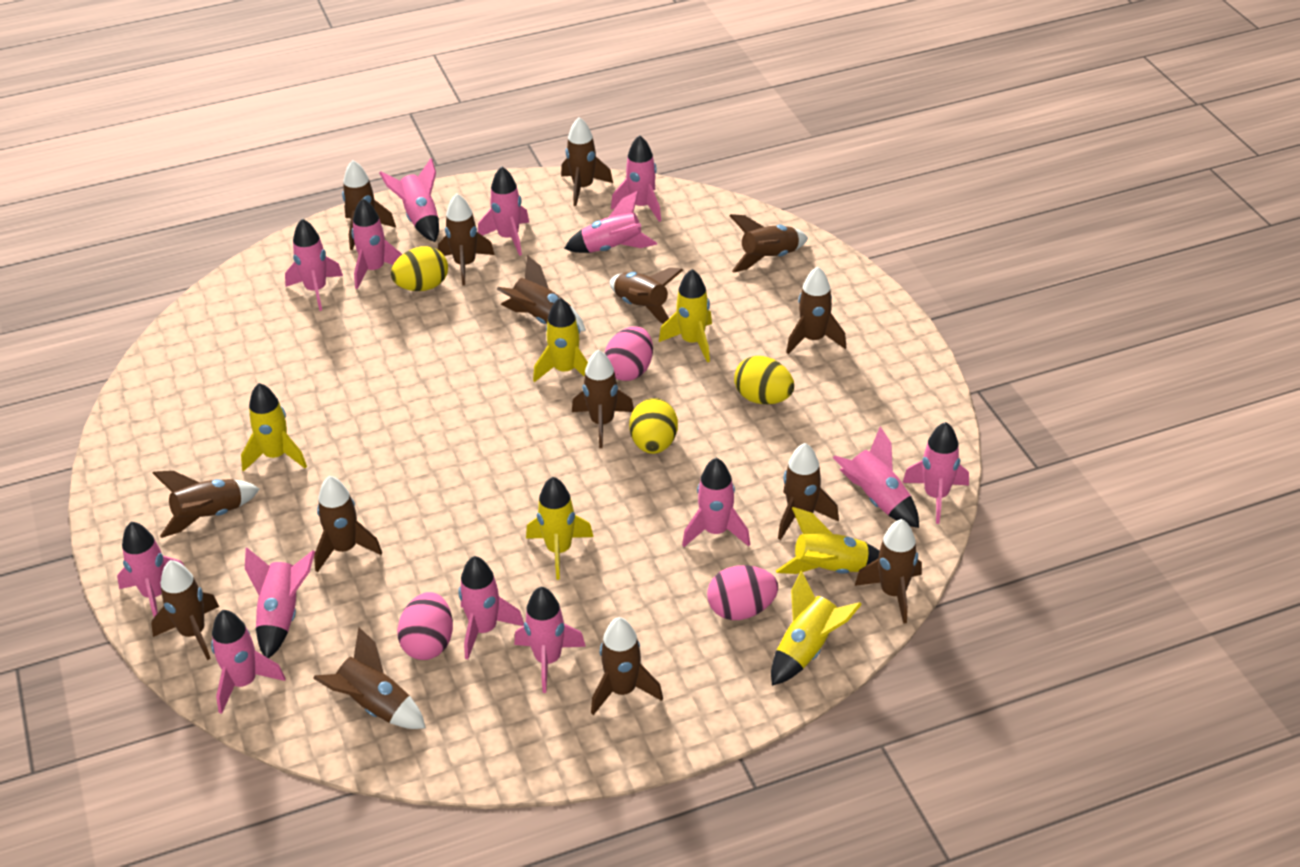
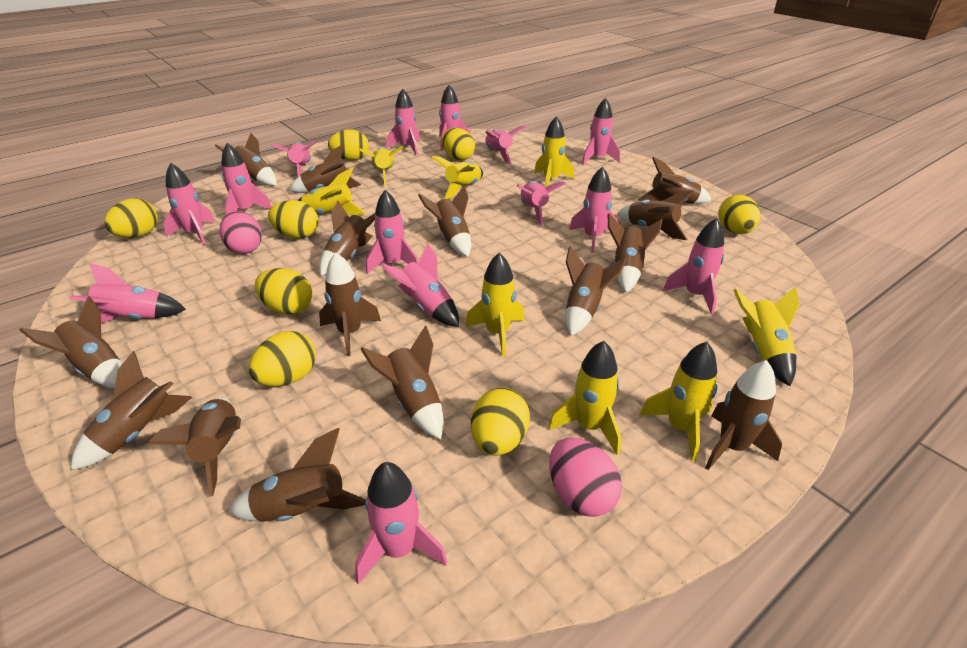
pink egg: 3 -> 2
yellow egg: 3 -> 8
yellow rocket: 6 -> 8

